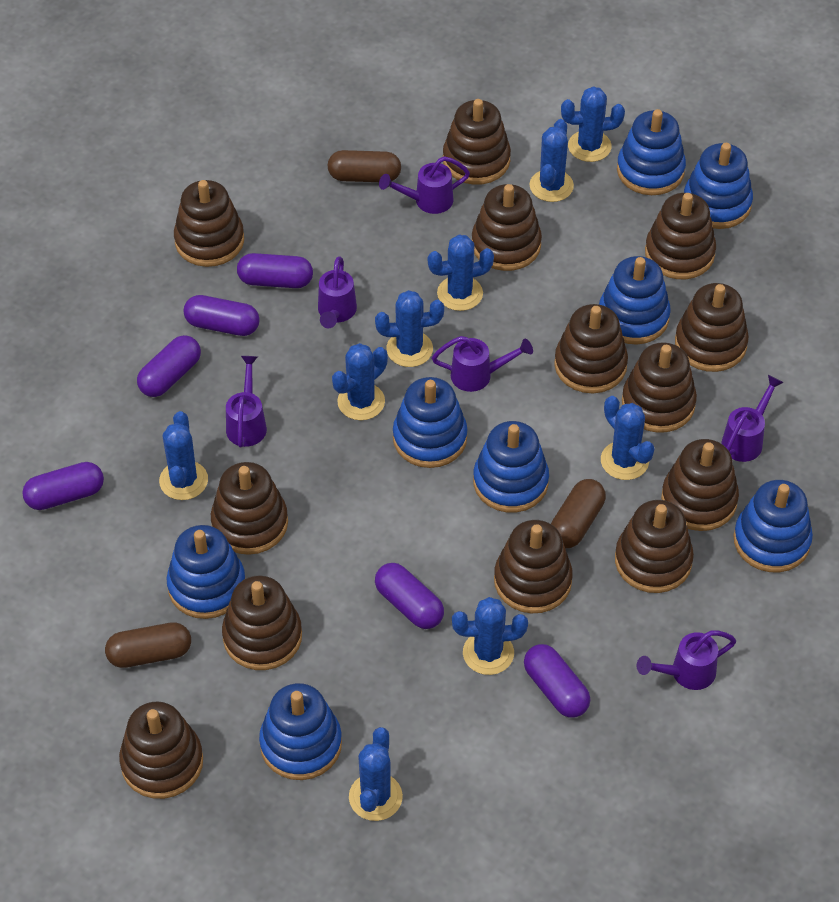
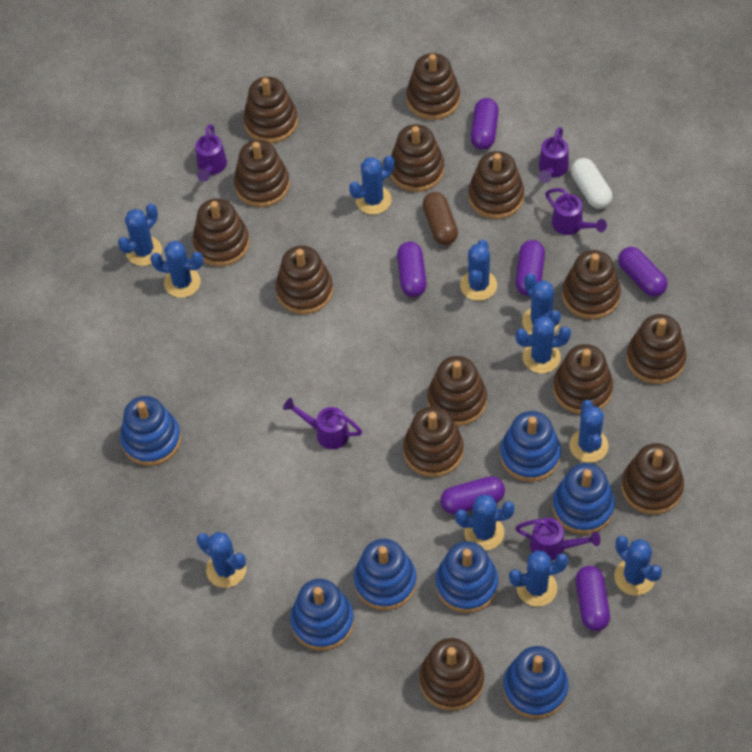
blue cactus: 9 -> 11
blue stacking toy: 8 -> 7
brown capsule: 3 -> 1
brown stacking toy: 13 -> 14
purple watering can: 6 -> 5
white capsule: 0 -> 1

